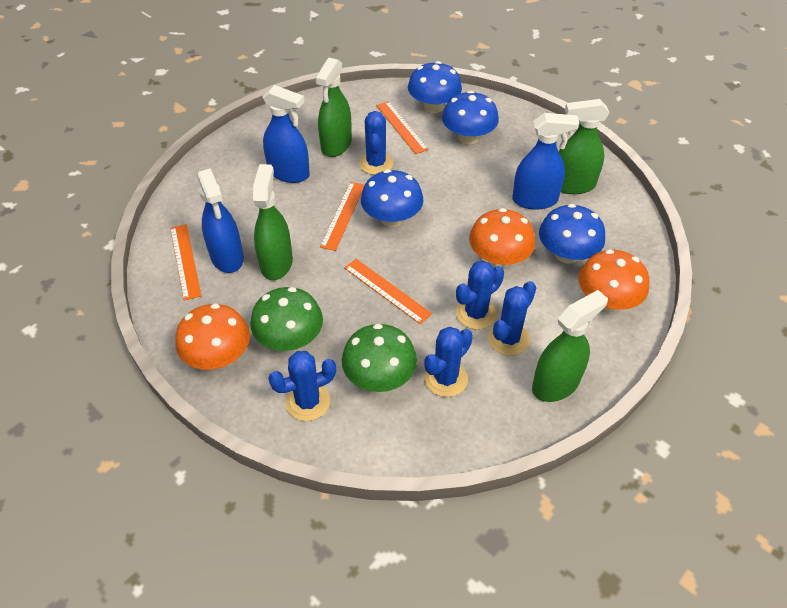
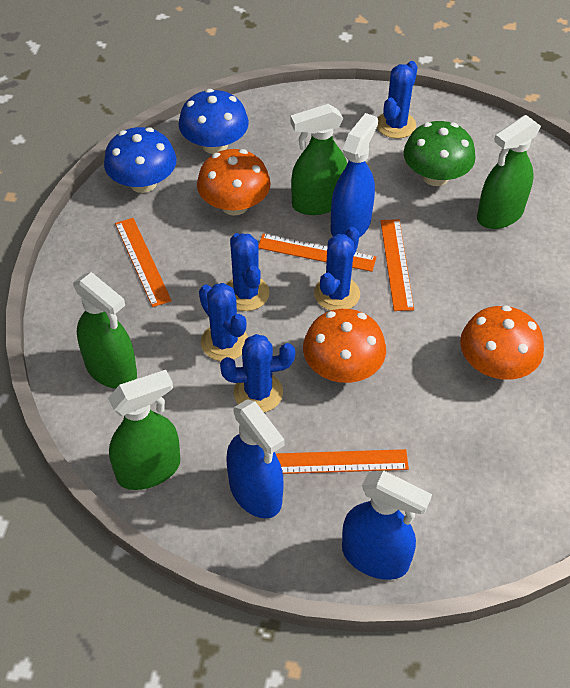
blue mushroom: 4 -> 2
green mushroom: 2 -> 1

